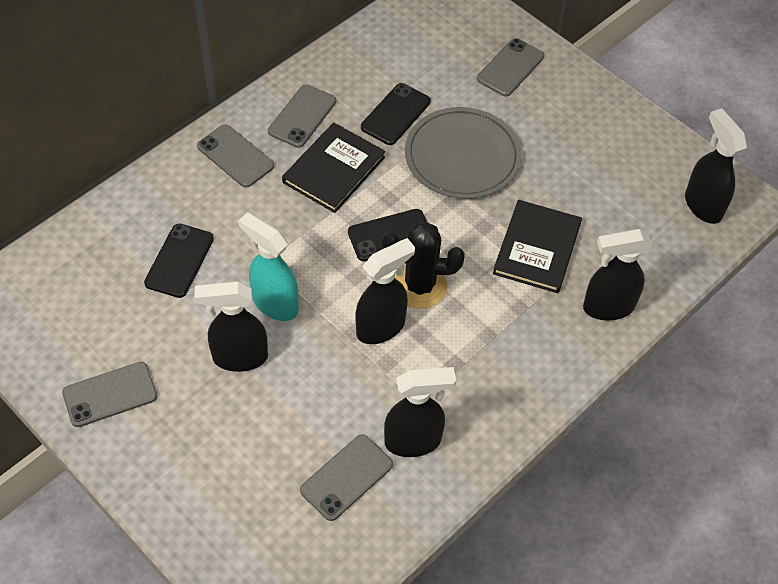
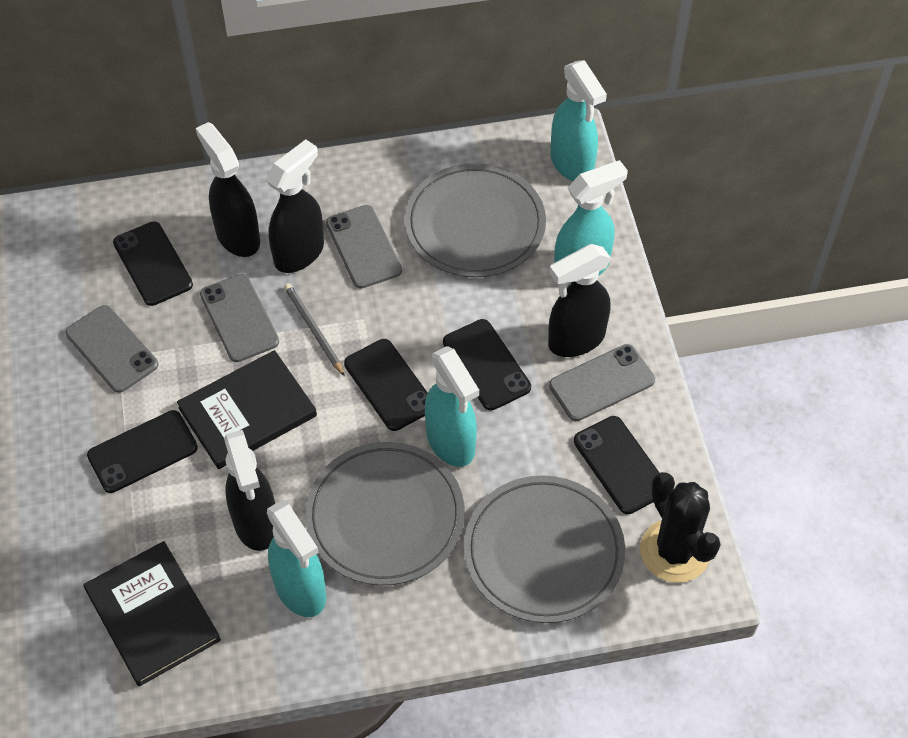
black phone: 3 -> 5
black spray bottle: 5 -> 4
grey pencil: 0 -> 1
grey phone: 5 -> 4
grey plate: 1 -> 3
turquoise spray bottle: 1 -> 4

